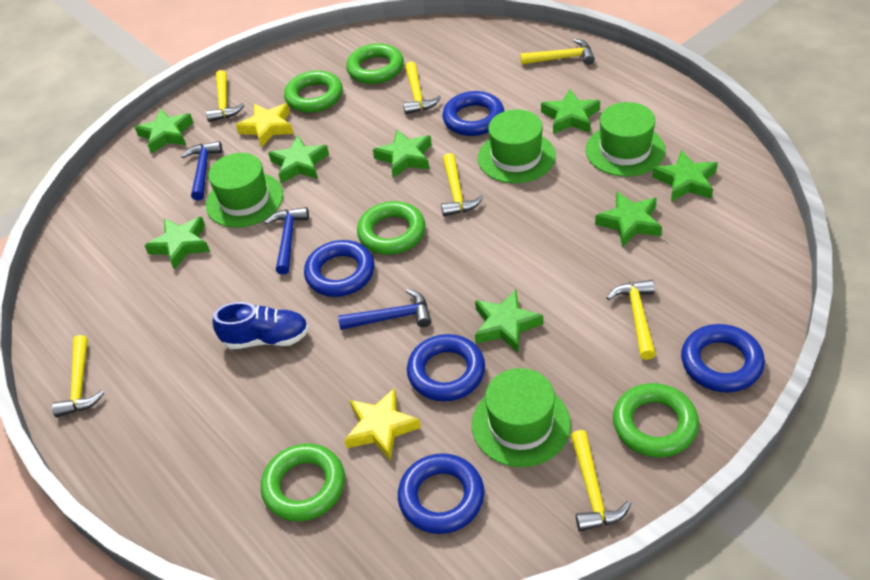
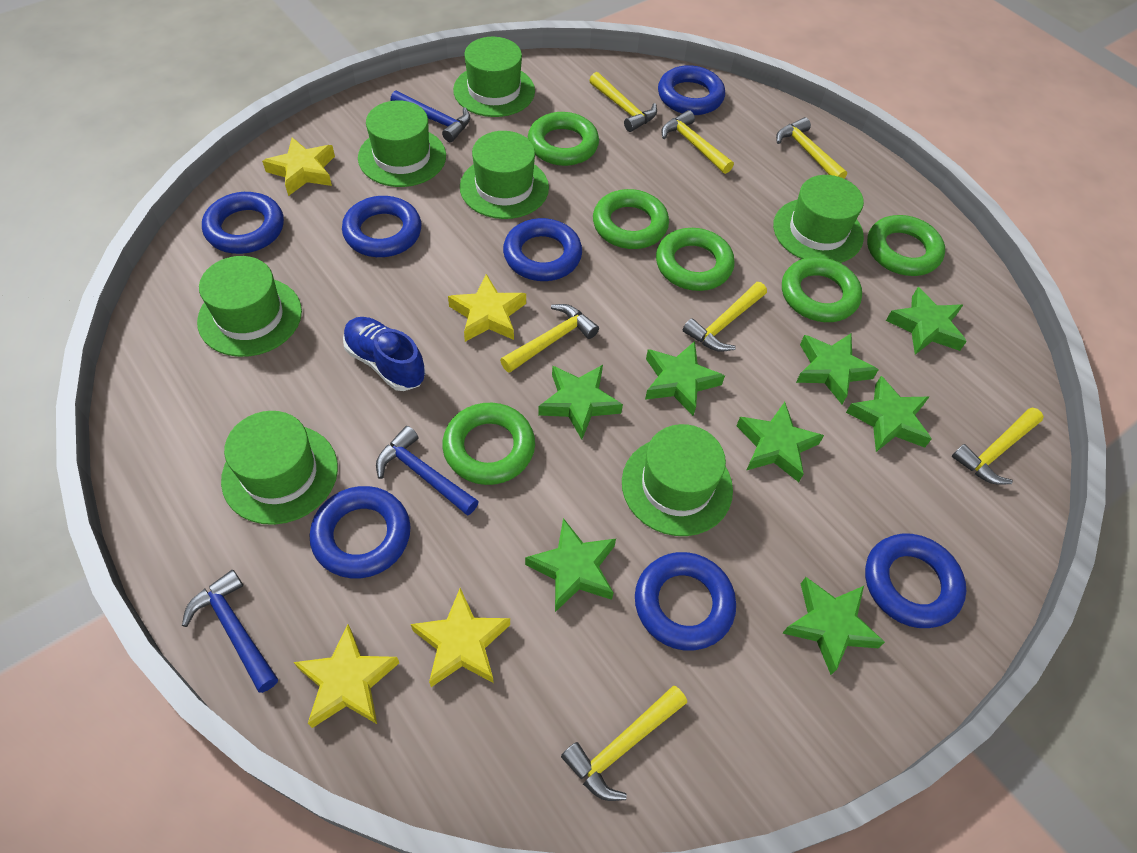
blue ring: 5 -> 7
green hat: 4 -> 7
green ring: 5 -> 6
yellow star: 2 -> 4

